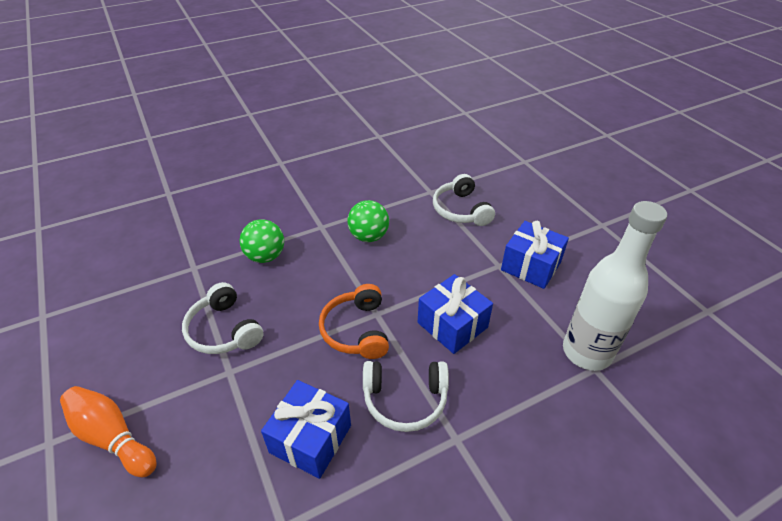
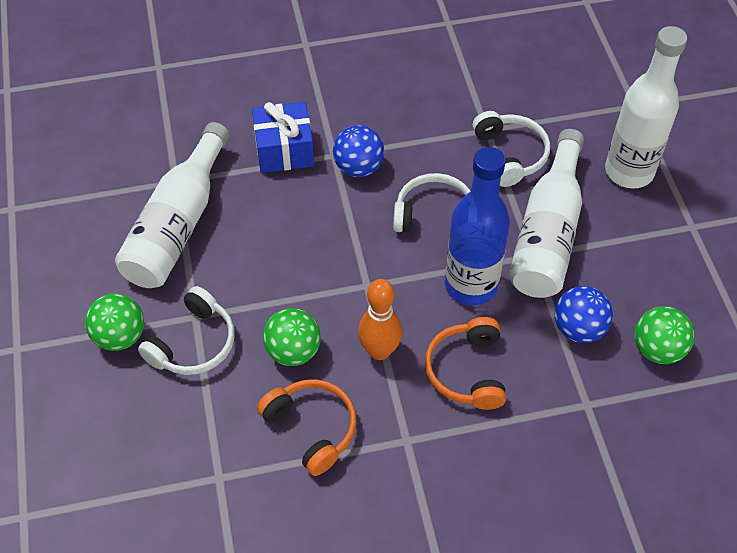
blue ball: 0 -> 2
blue bottle: 0 -> 1
blue gift: 3 -> 1
green ball: 2 -> 3
orange headphones: 1 -> 2
white bottle: 1 -> 3

